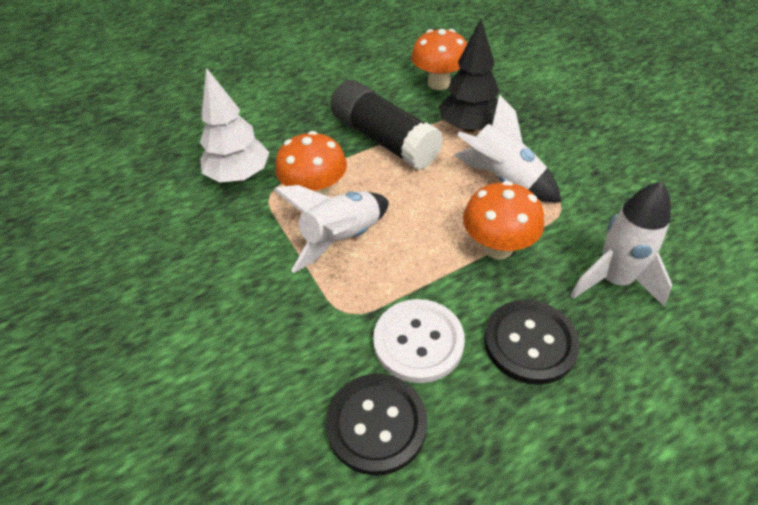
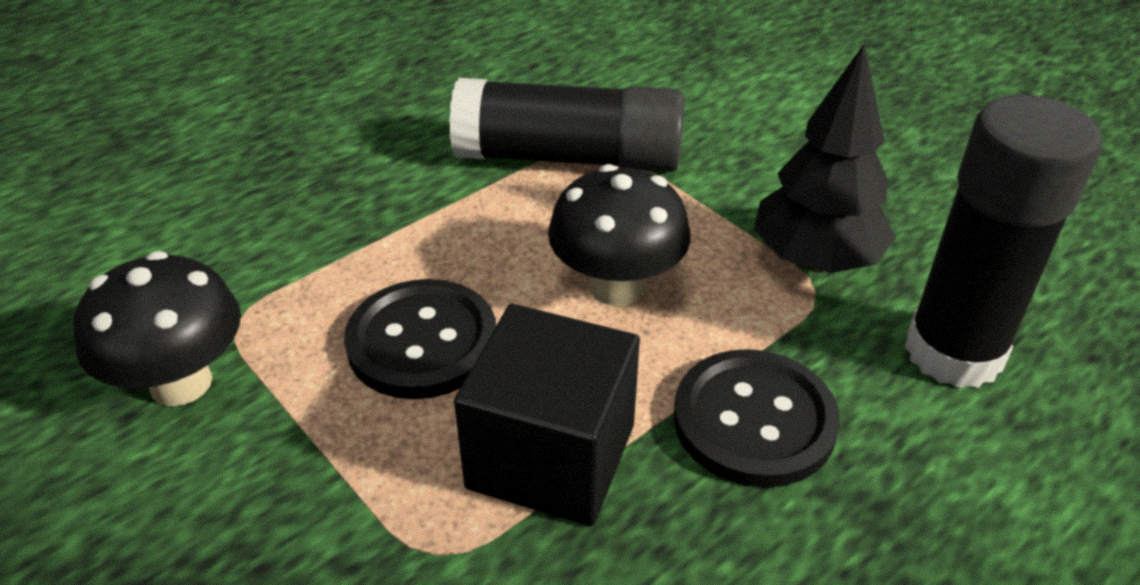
black cube: 0 -> 1
black glue stick: 1 -> 2
black mushroom: 0 -> 2
orange mushroom: 3 -> 0
white button: 1 -> 0
white rocket: 3 -> 0
white tree: 1 -> 0

